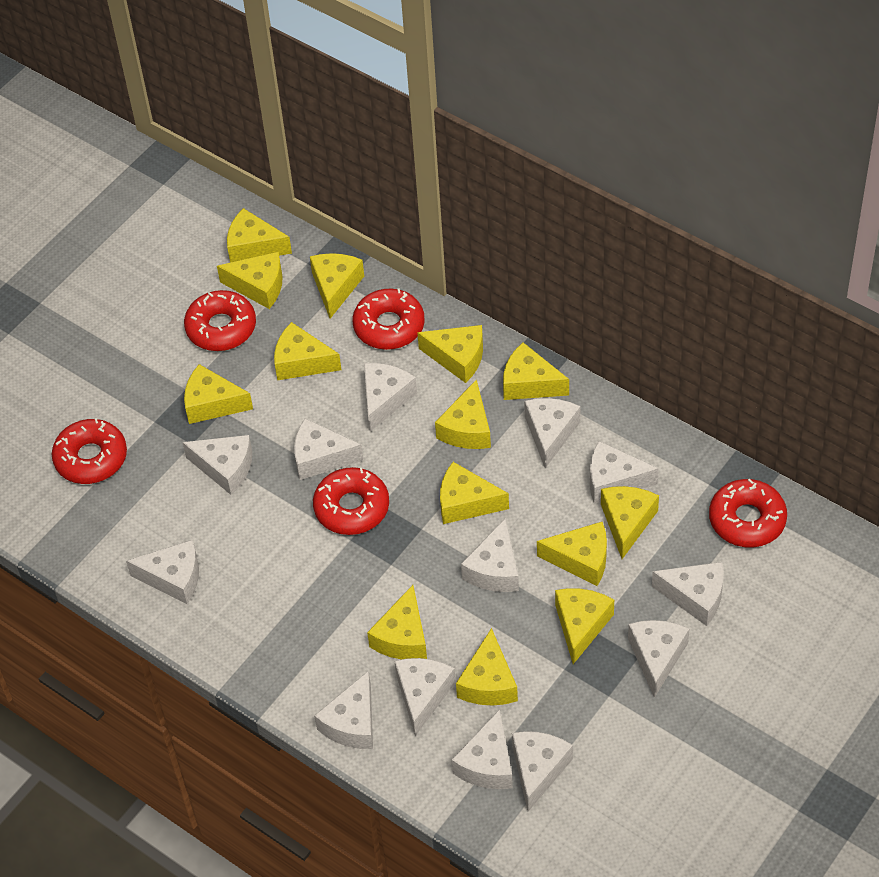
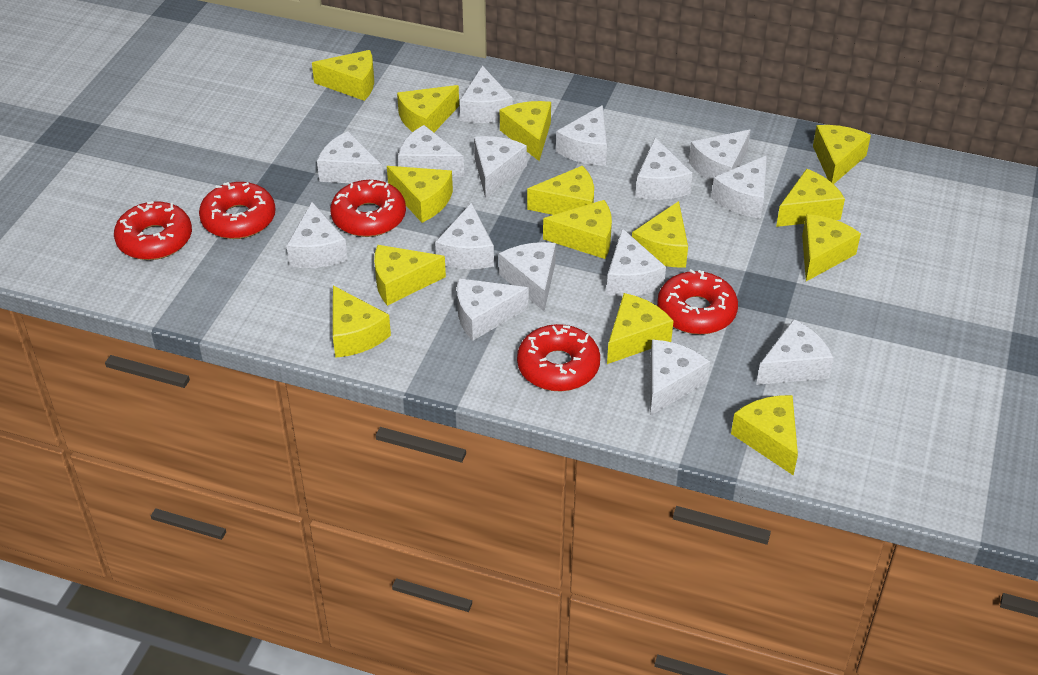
white cheese: 13 -> 15

